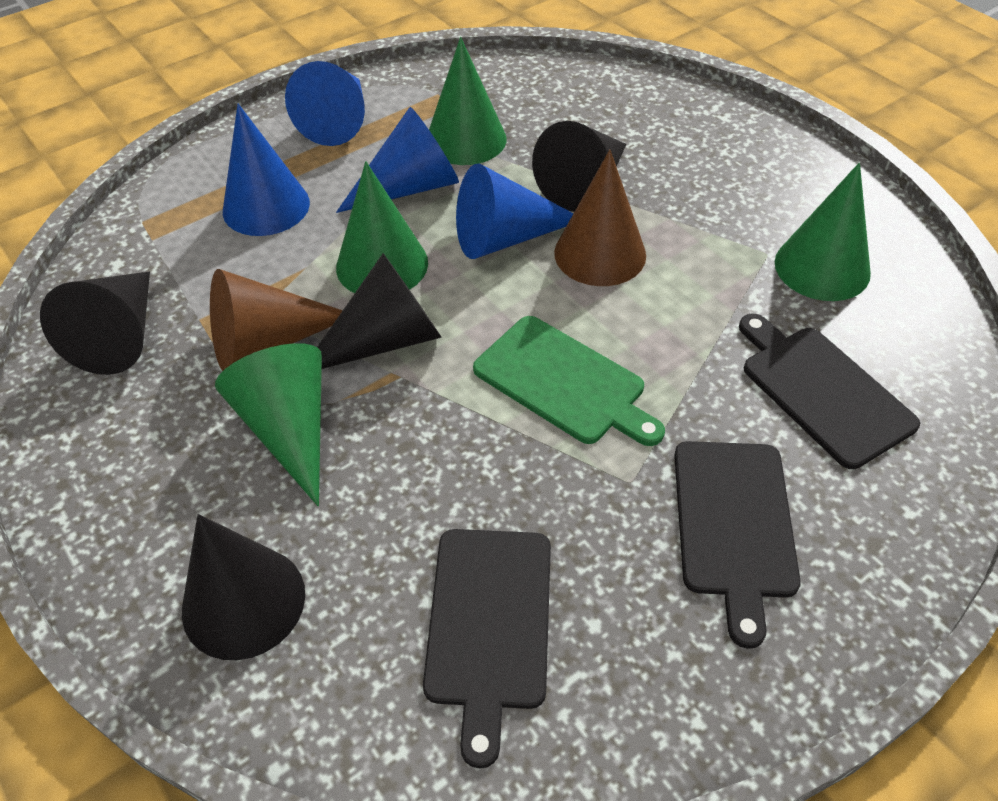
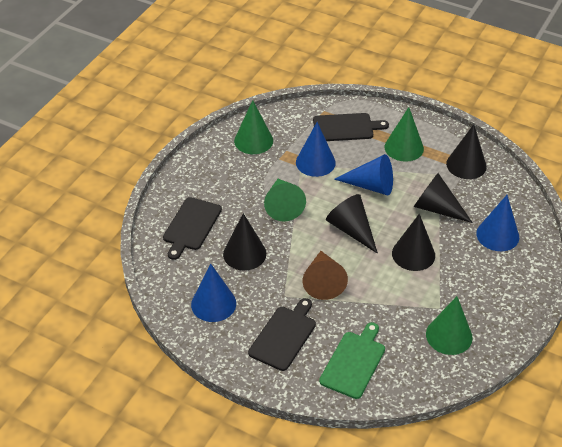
black cone: 4 -> 5
brown cone: 2 -> 1

